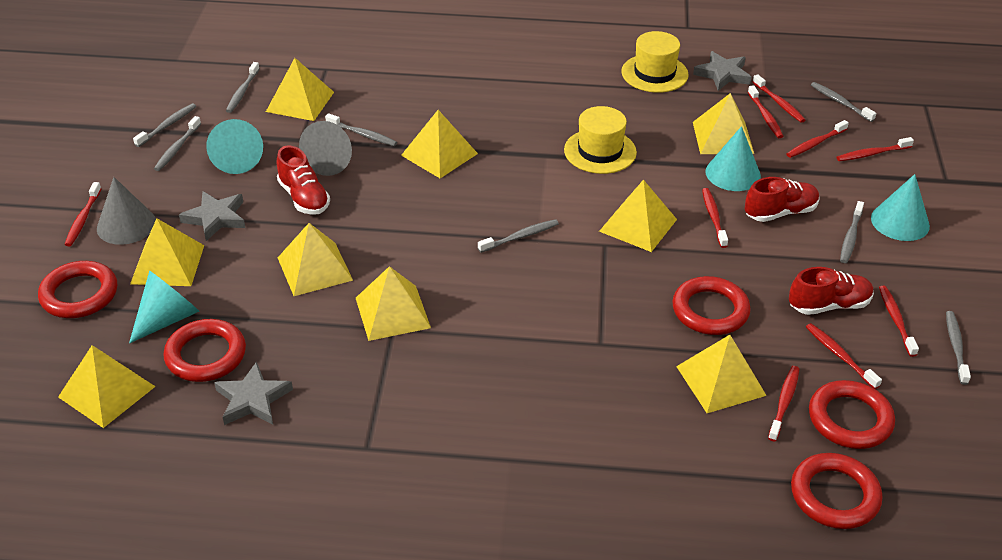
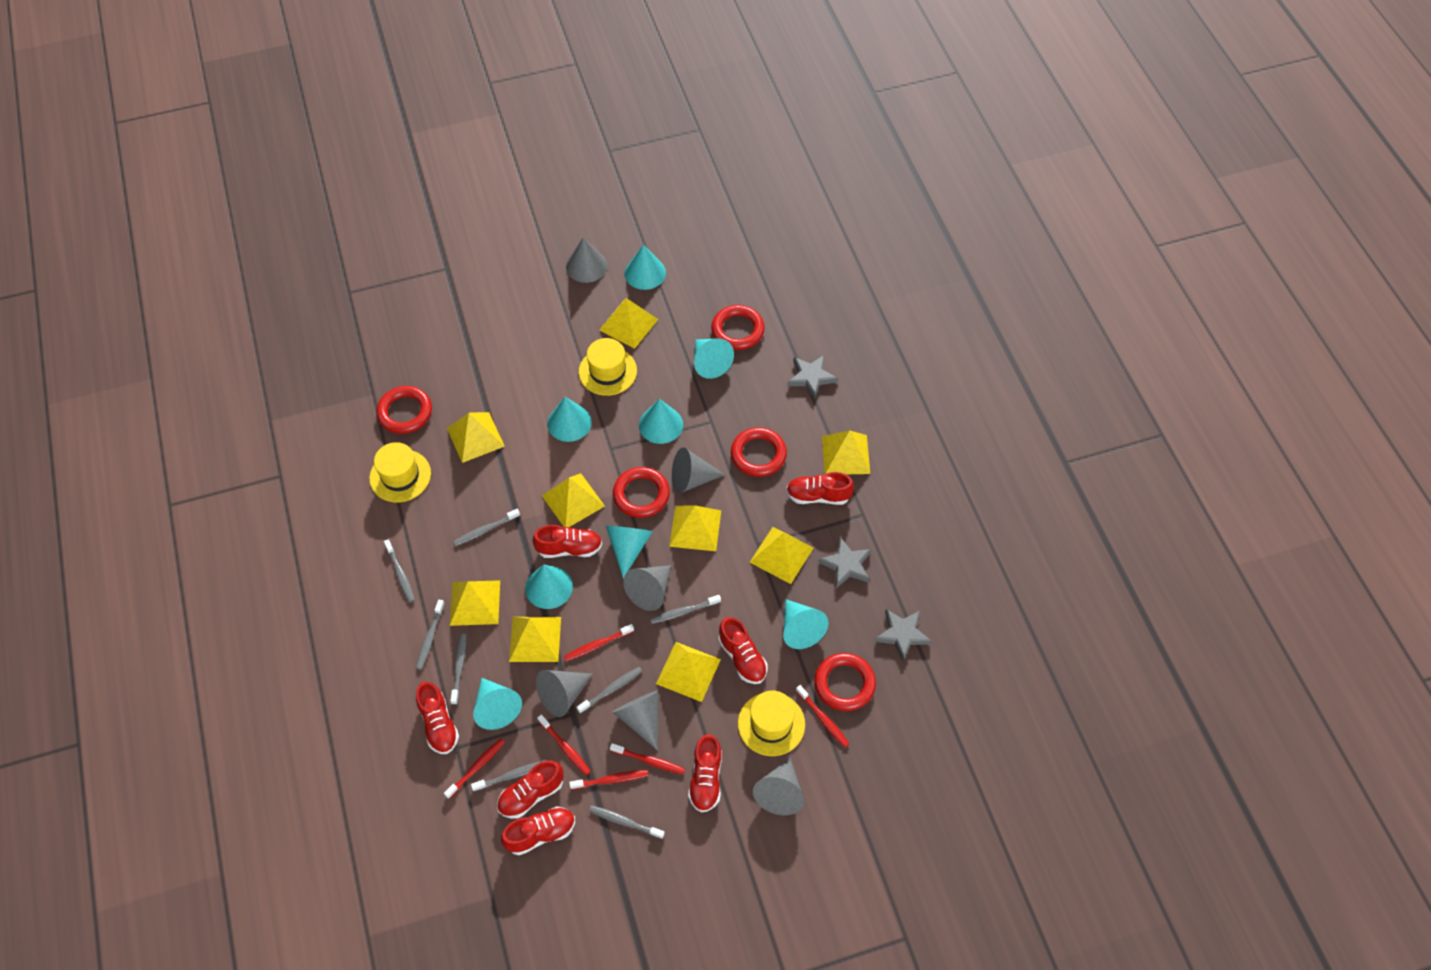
grey cone: 2 -> 6
red shoe: 3 -> 7
red toothbrush: 9 -> 6
turquoise cone: 4 -> 8
yellow hat: 2 -> 3

